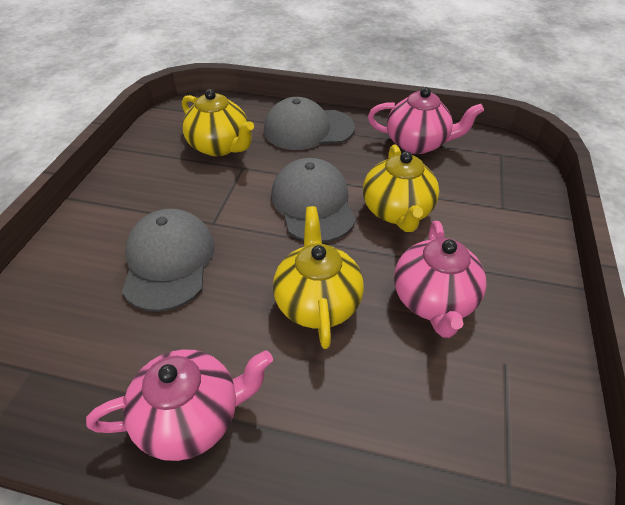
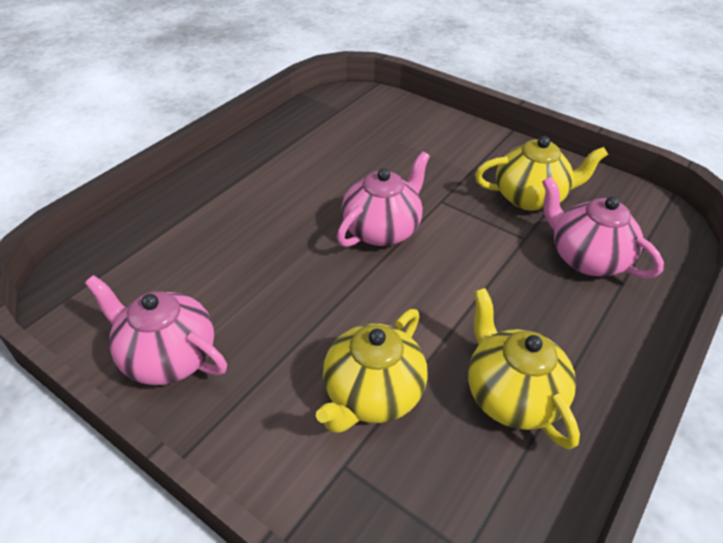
grey cap: 3 -> 0

